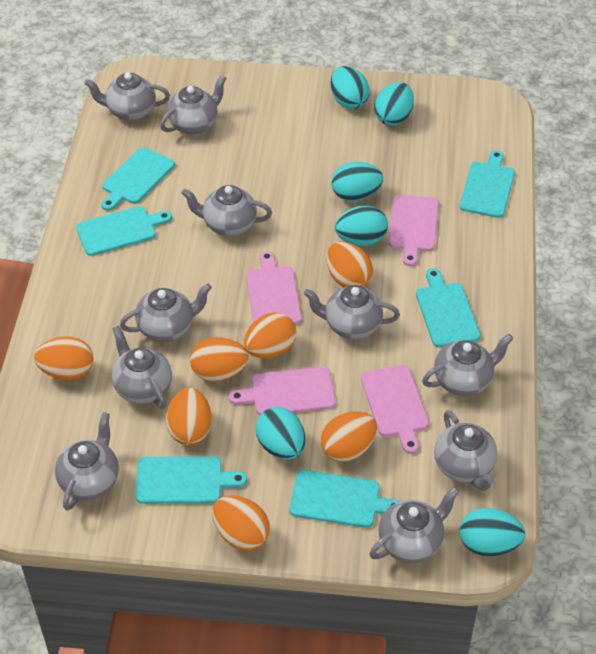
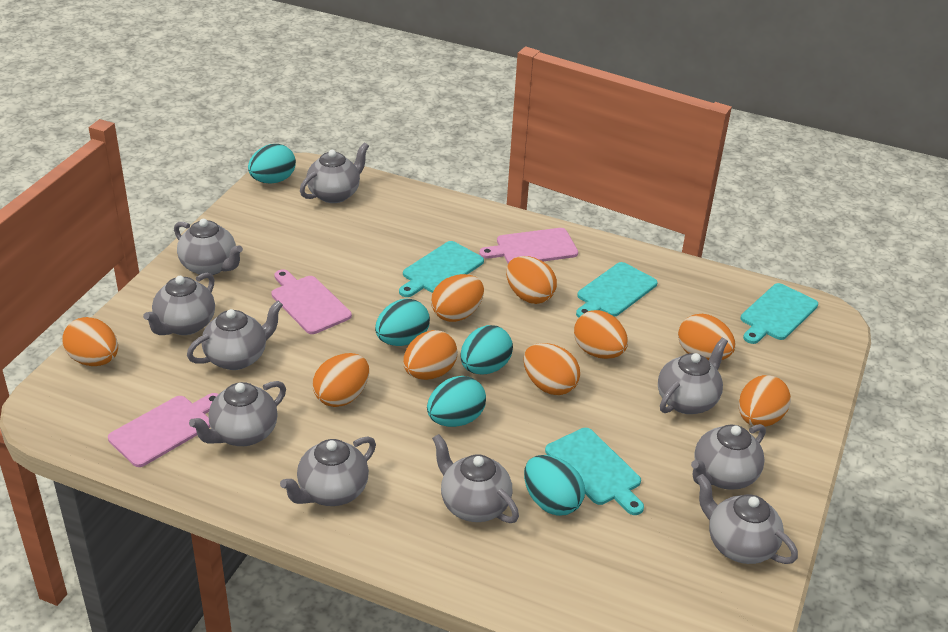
orange egg: 7 -> 9
pink cutting board: 4 -> 3
turquoise cutting board: 6 -> 4
turquoise egg: 6 -> 5

